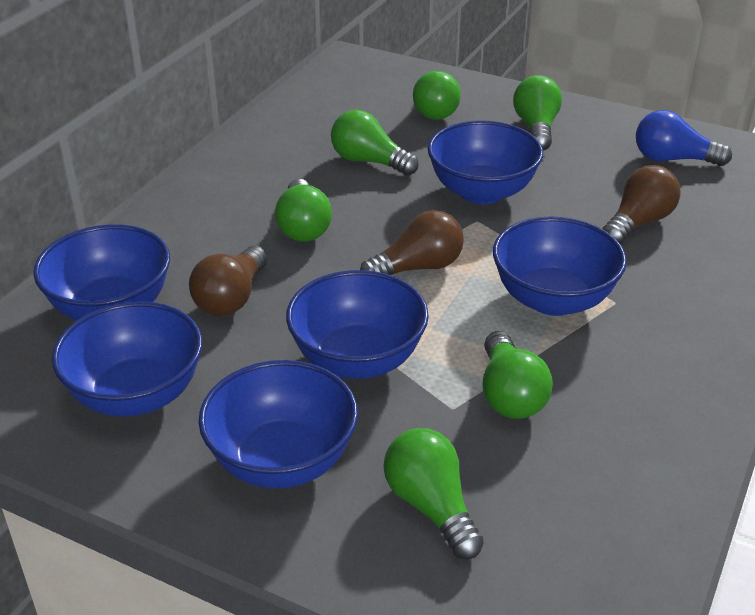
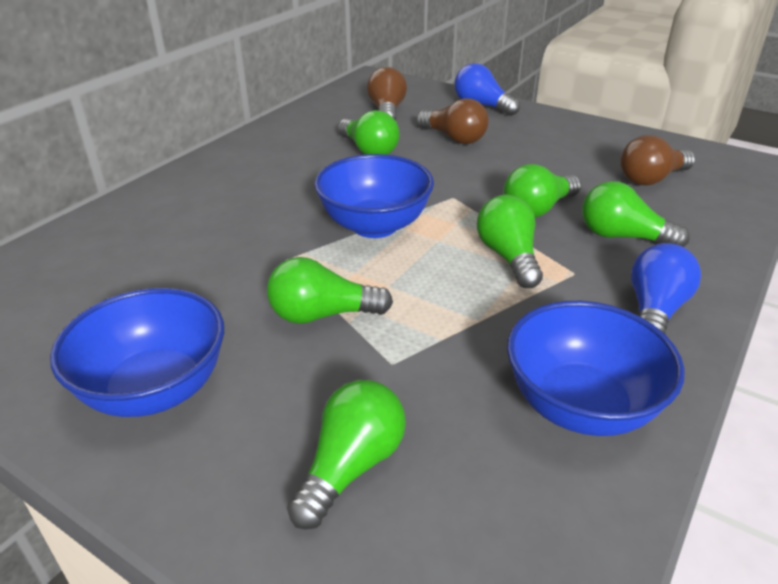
blue bowl: 6 -> 3
blue light bulb: 1 -> 2

